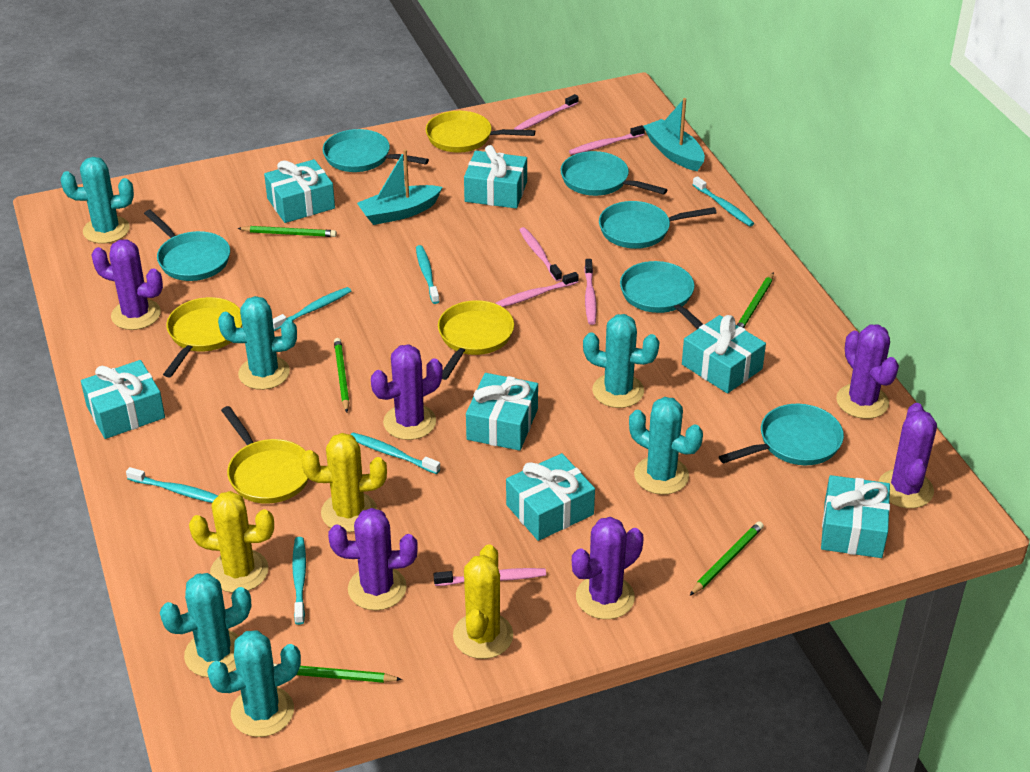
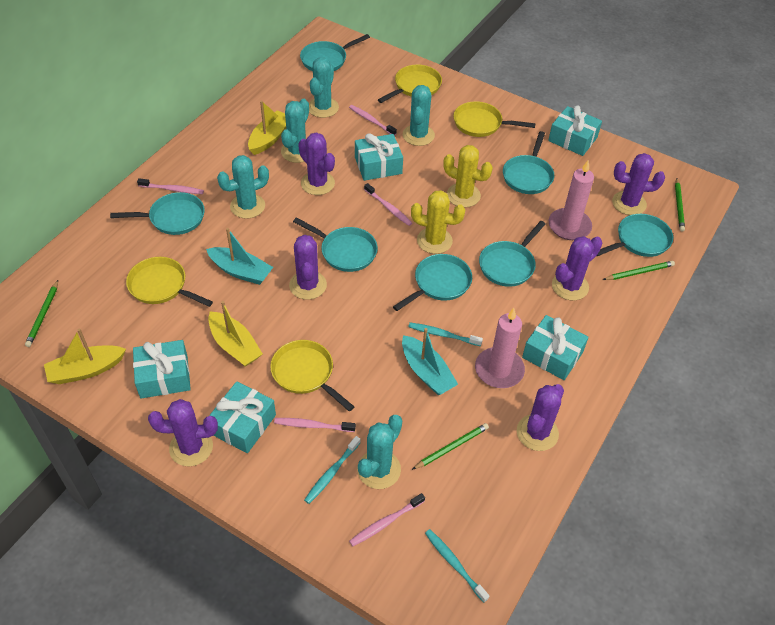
green pencil: 5 -> 4
pink candle: 0 -> 2
pink toothbrush: 6 -> 5
turquoise cactus: 6 -> 5
turquoise gift: 7 -> 5
turquoise pan: 6 -> 7
turquoise toothbrush: 6 -> 3
yellow boat: 0 -> 3
yellow cactus: 3 -> 2

